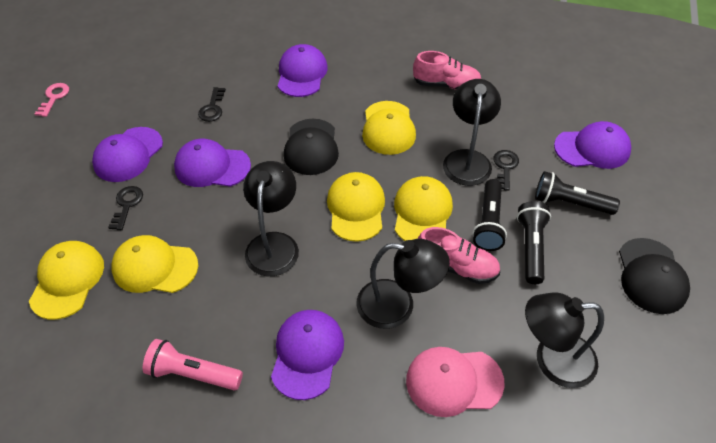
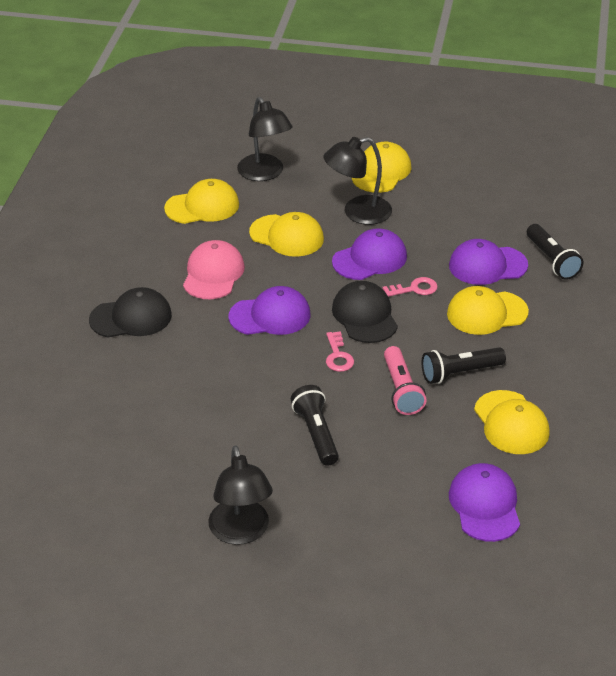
black key: 3 -> 0
black lamp: 4 -> 3
pink key: 1 -> 2
pink shoe: 2 -> 0
purple cap: 5 -> 4

